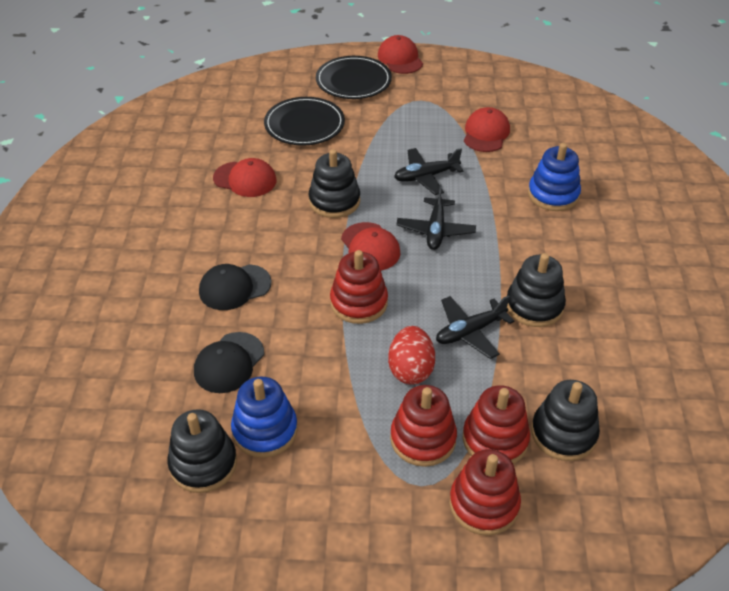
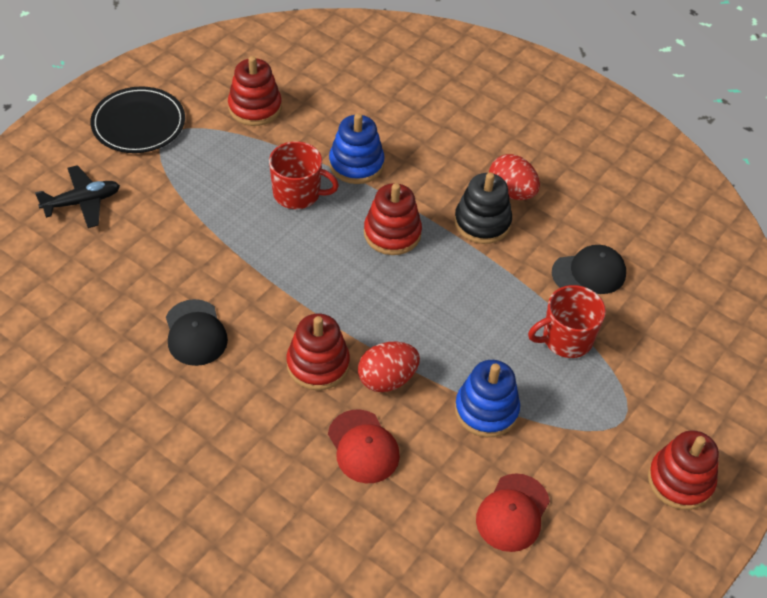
black plane: 3 -> 1
black plate: 2 -> 1
black stacking toy: 4 -> 1
red cap: 4 -> 2
red egg: 1 -> 2
red mug: 0 -> 2

